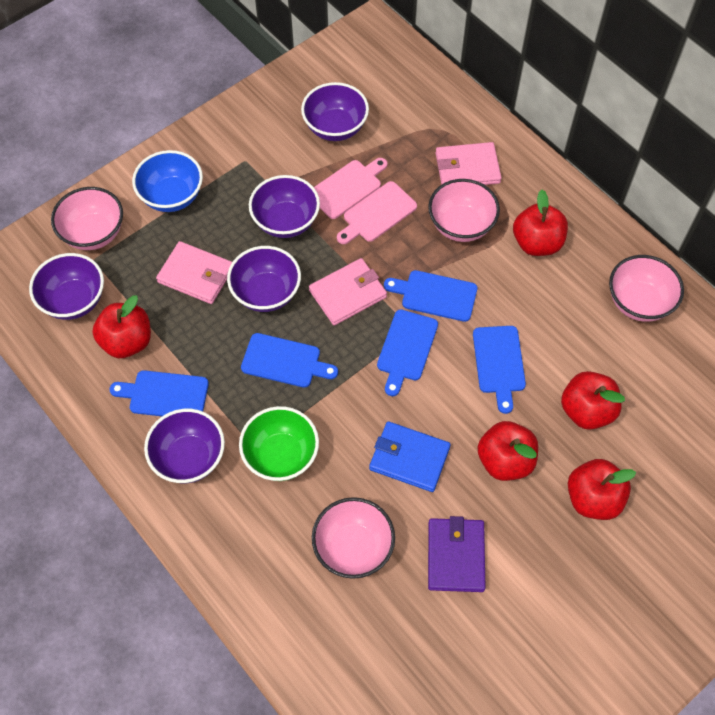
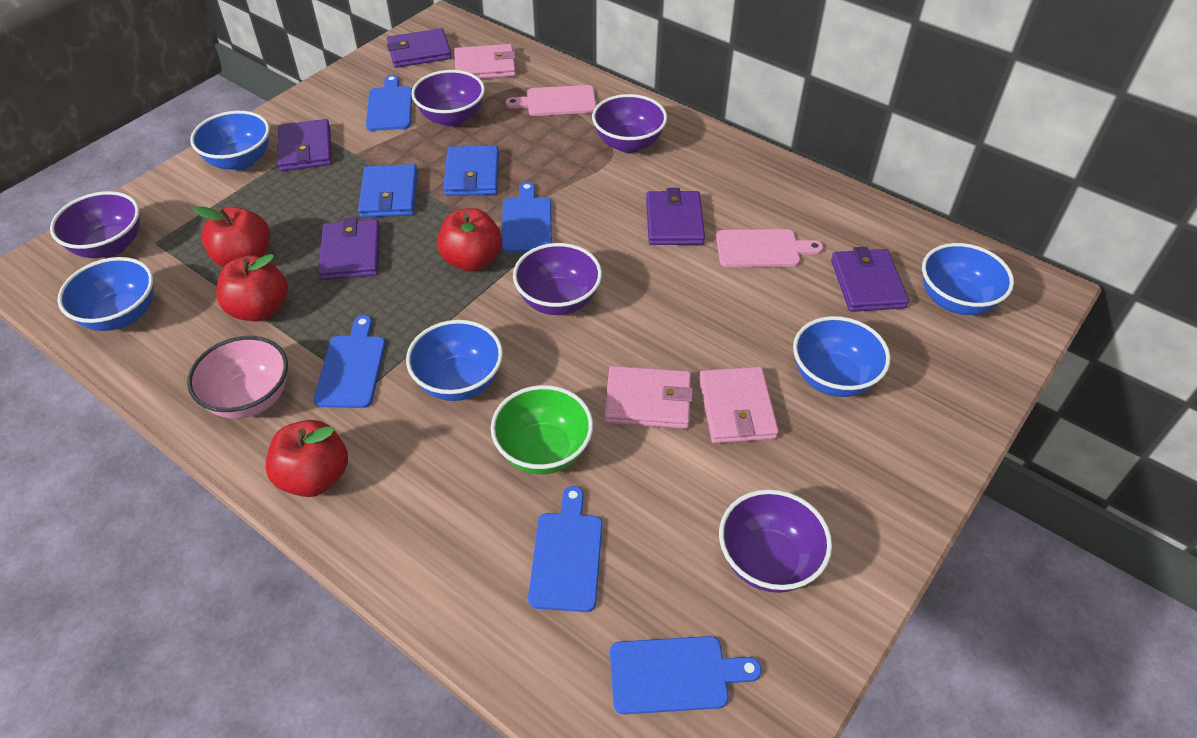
blue bowl: 1 -> 5
blue wallet: 1 -> 2
pink bowl: 4 -> 1
purple wallet: 1 -> 5
red apple: 5 -> 4

